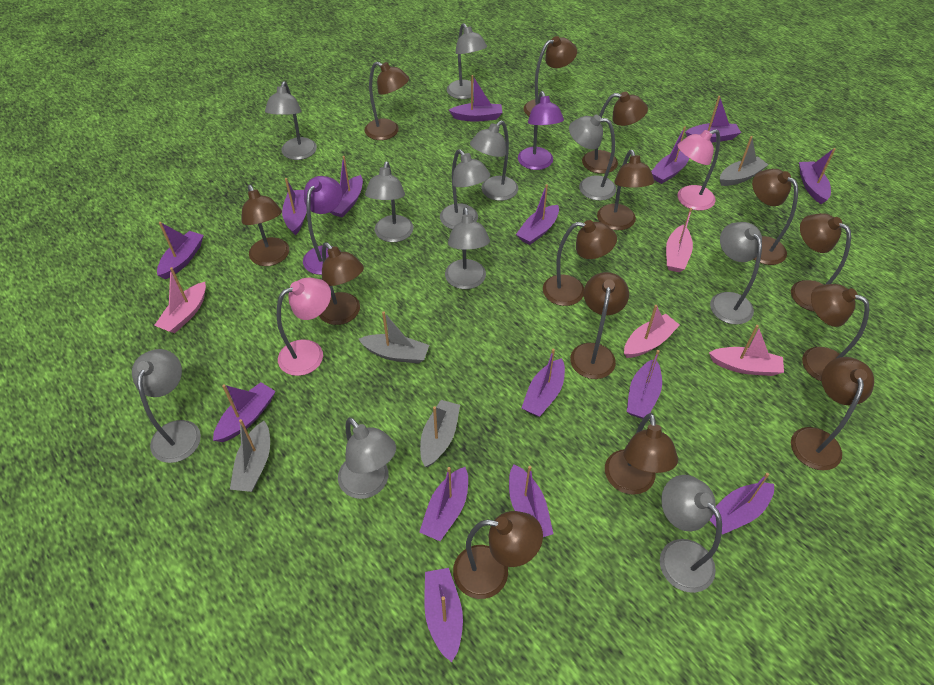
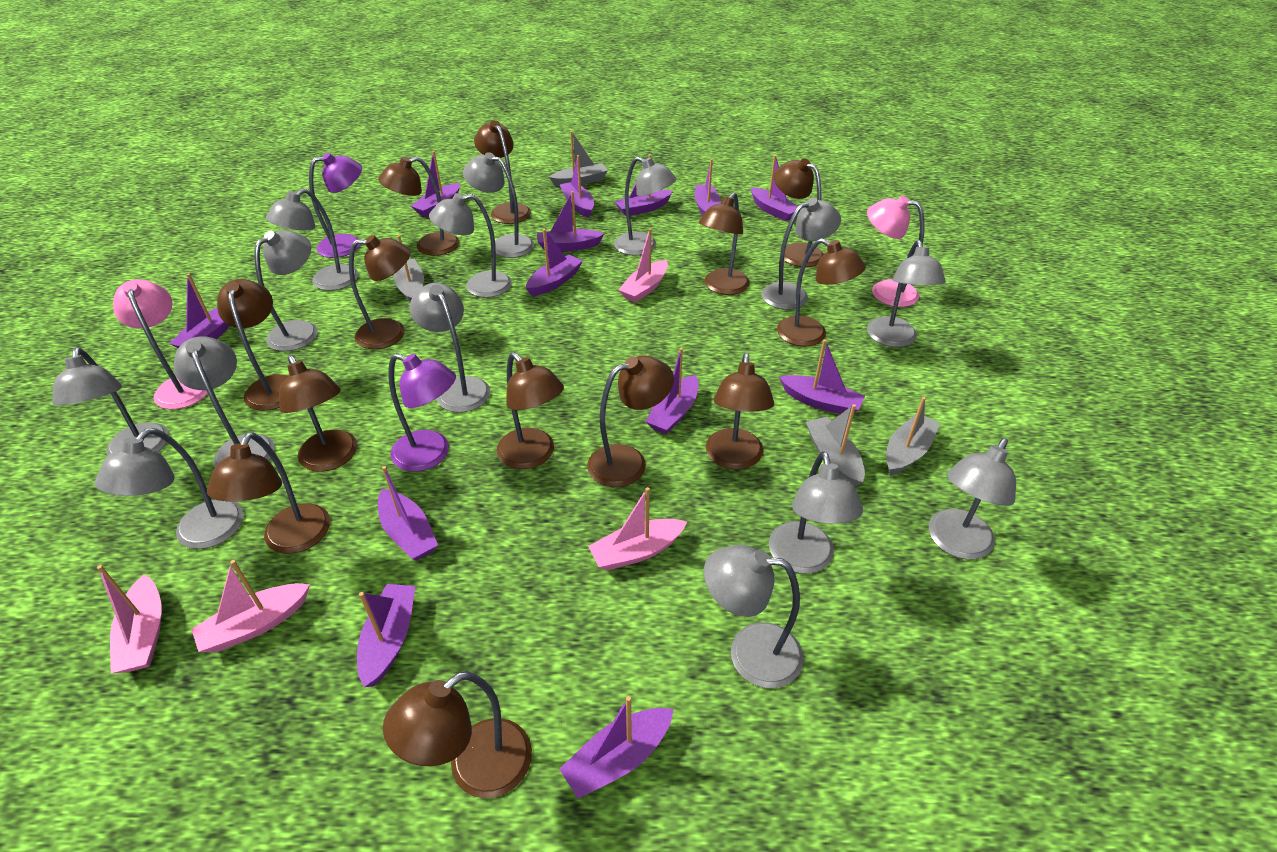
brown lamp: 14 -> 13
grey lamp: 11 -> 14
purple boat: 15 -> 13

